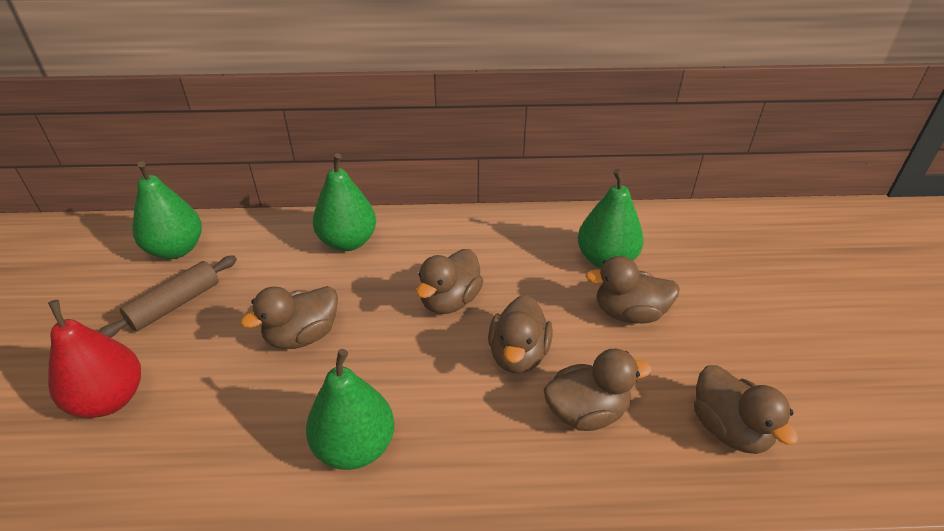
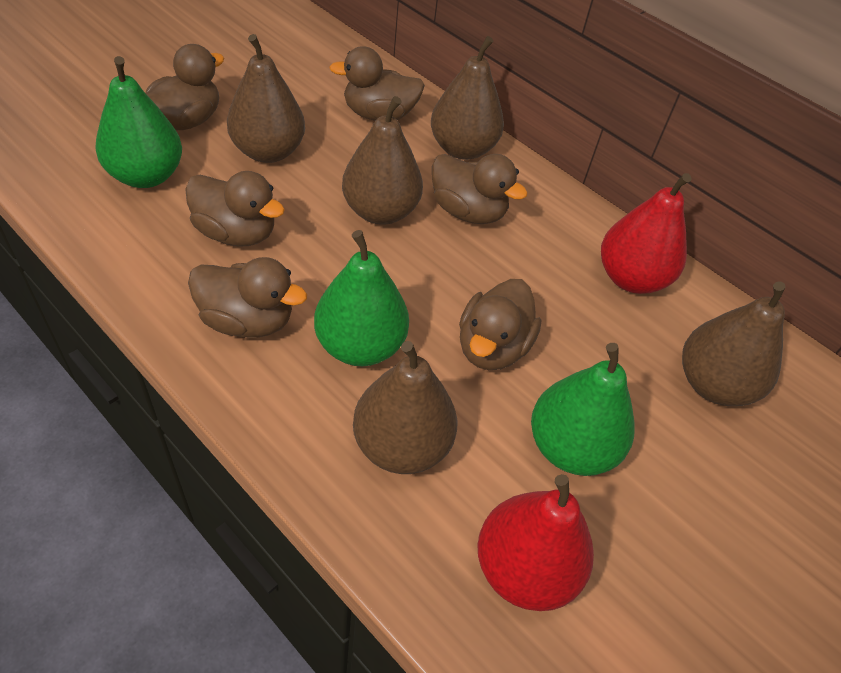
brown pear: 0 -> 5
brown rolling pin: 1 -> 0
green pear: 4 -> 3
red pear: 1 -> 2

